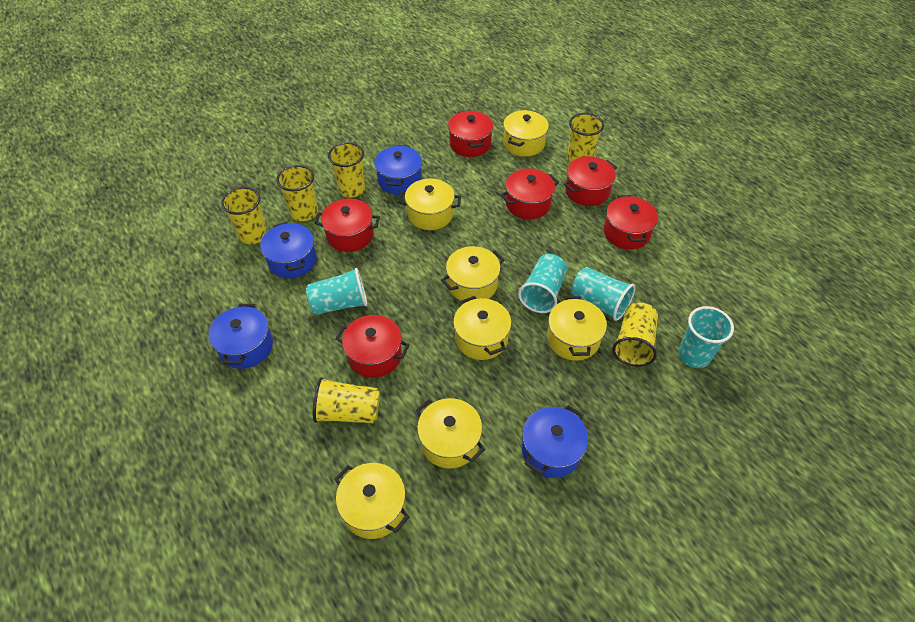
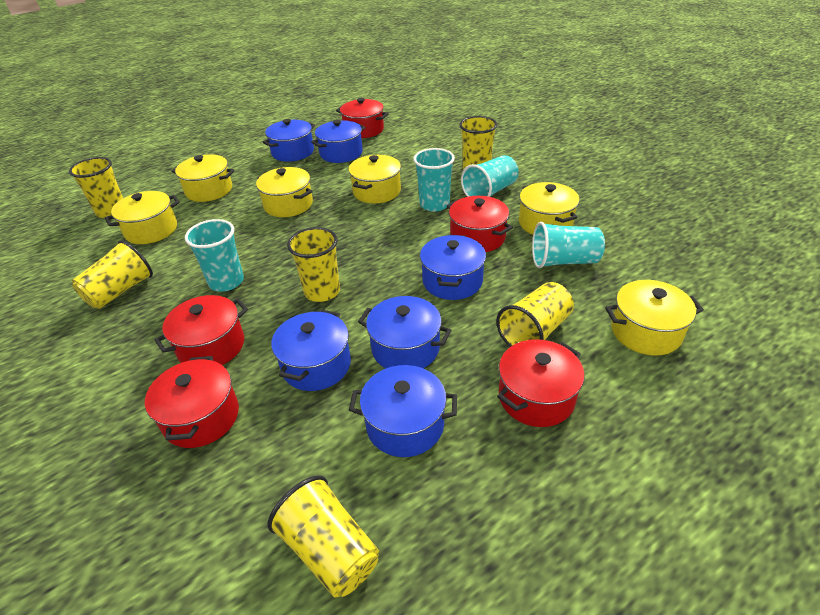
blue pot: 4 -> 6
red pot: 6 -> 5
yellow pot: 7 -> 6

